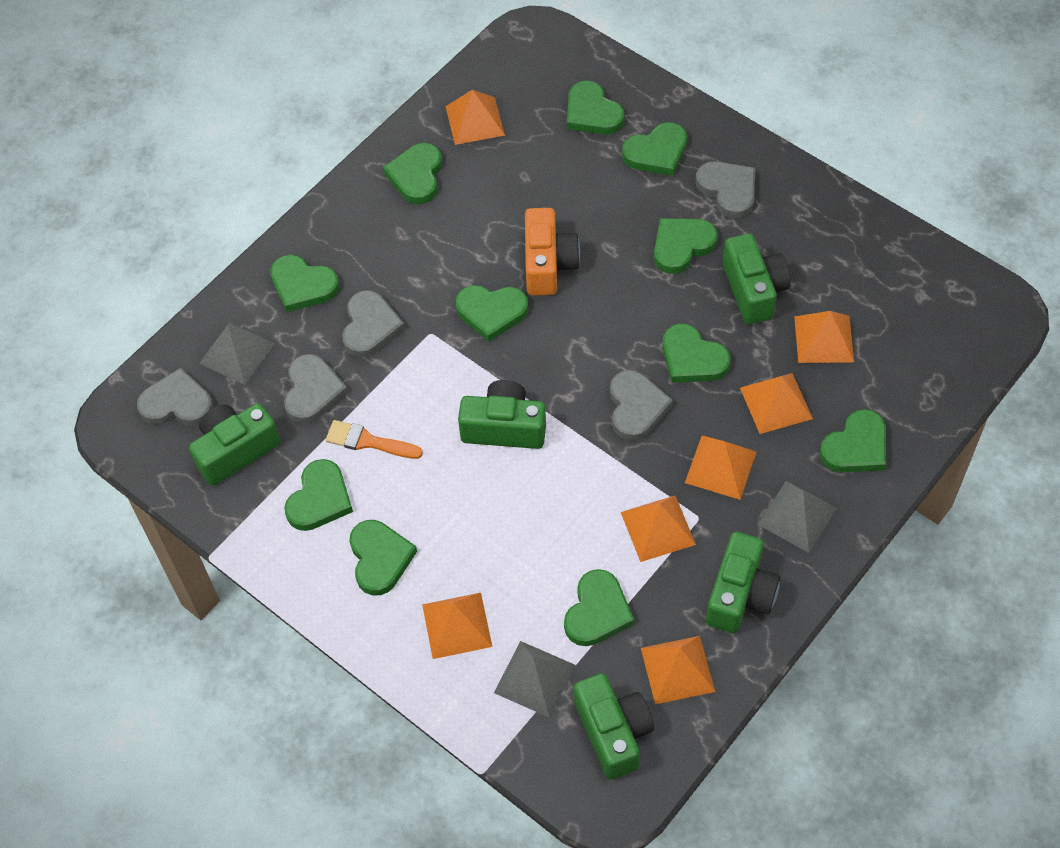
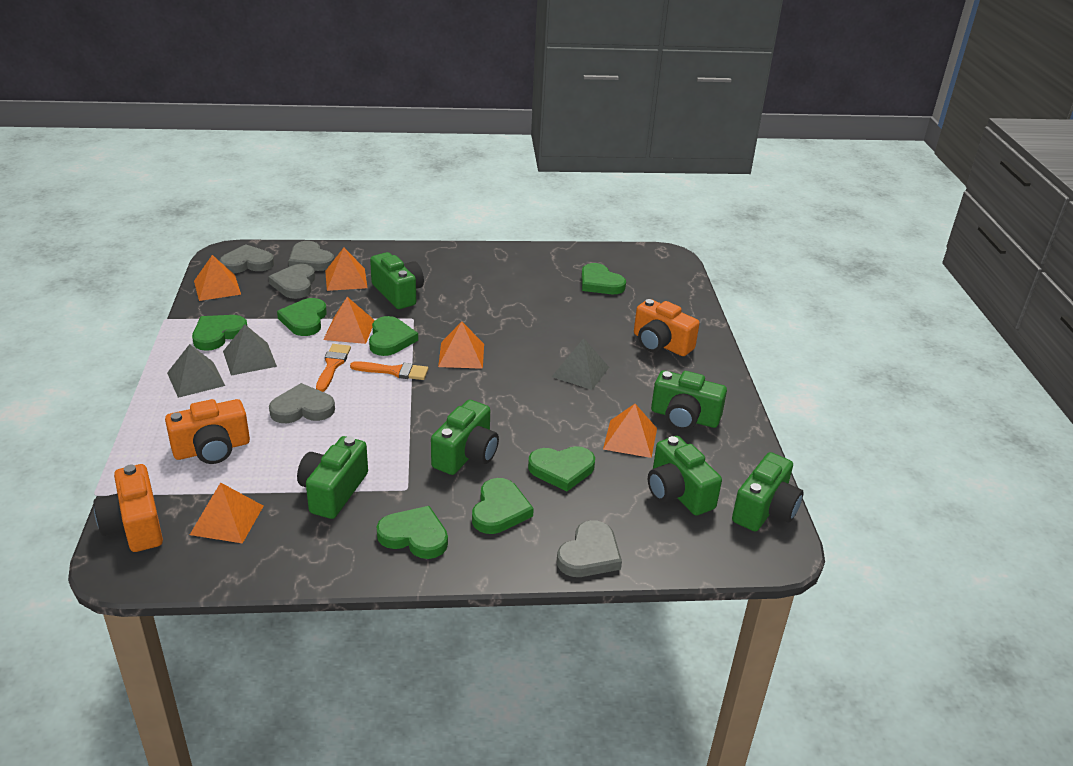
green camera: 5 -> 6
green heart: 11 -> 7
orange brush: 1 -> 2
orange camera: 1 -> 3
orange pyramid: 7 -> 6

